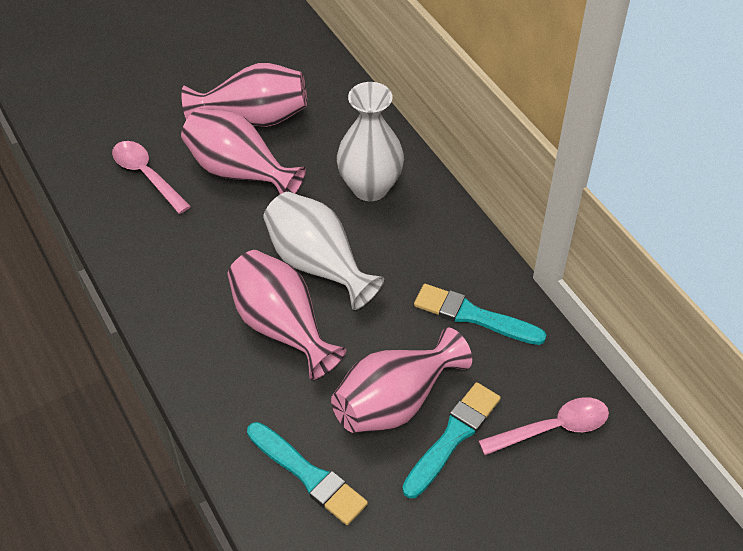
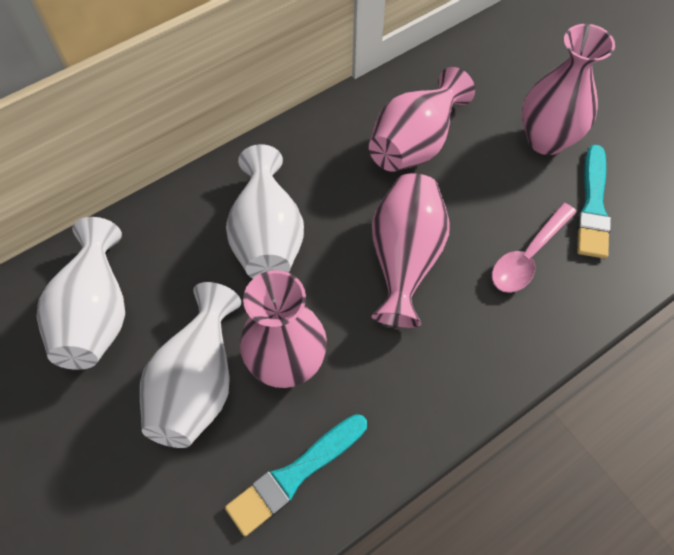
pink spoon: 2 -> 1
turquoise brush: 3 -> 2
white vase: 2 -> 3

